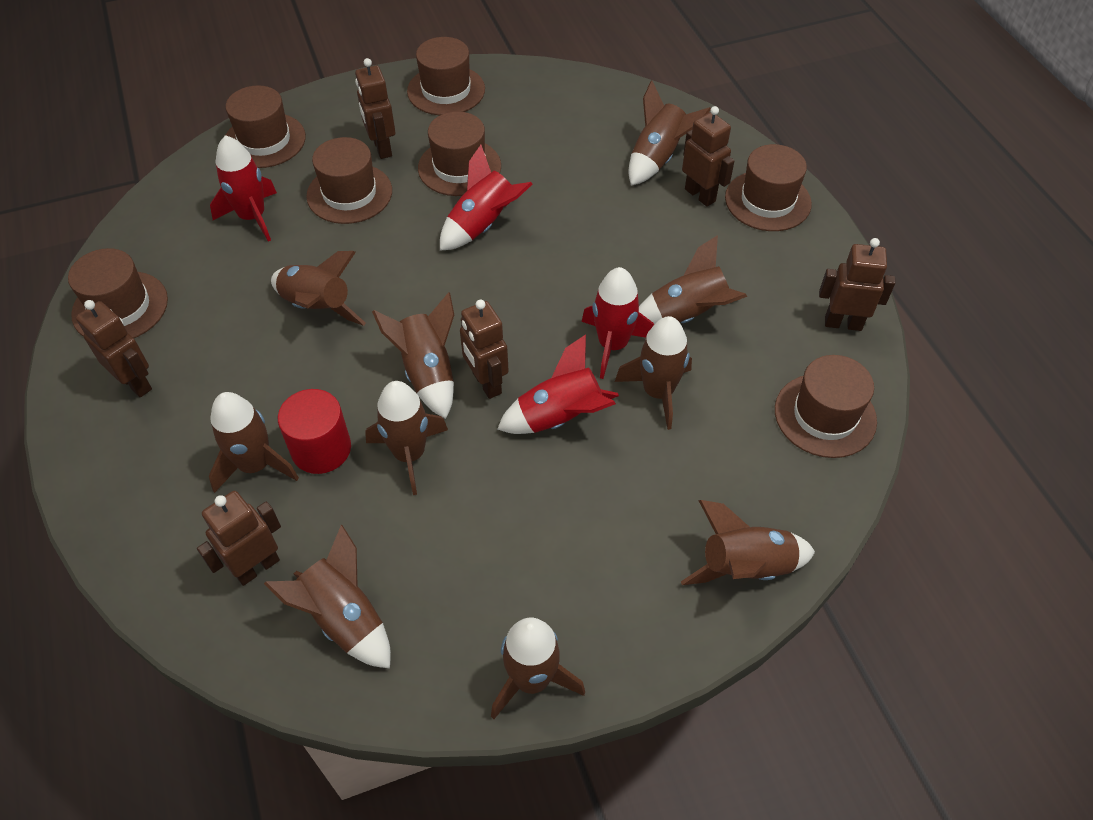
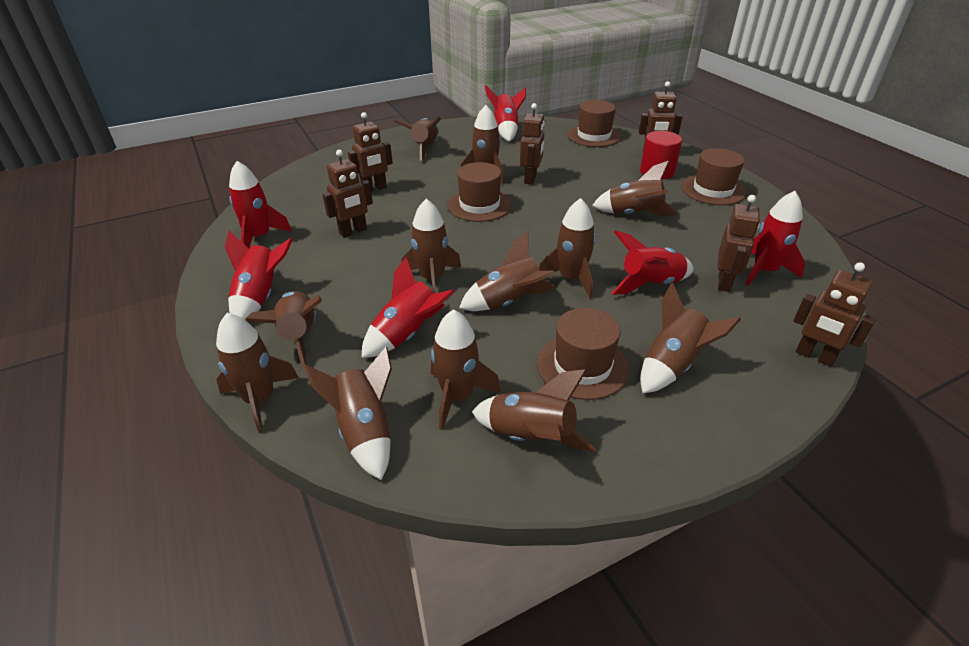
brown hat: 7 -> 4
brown rocket: 10 -> 12
red rocket: 4 -> 6

